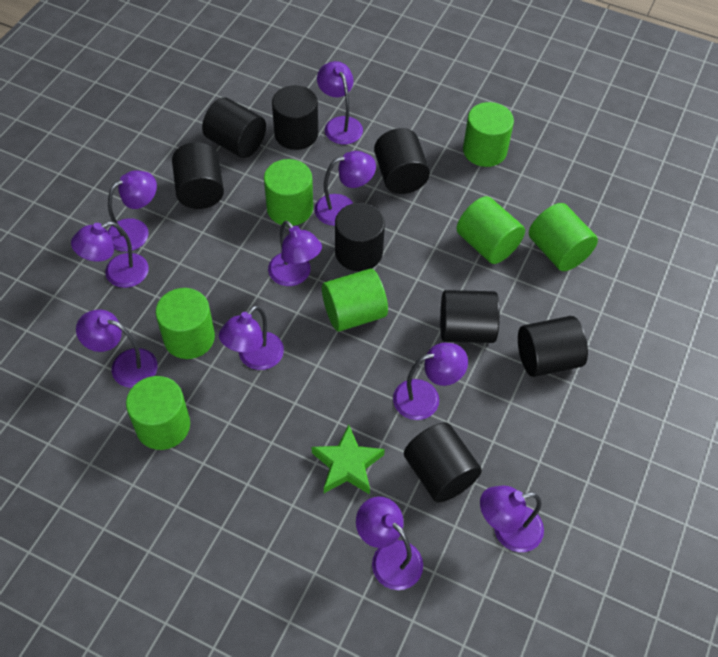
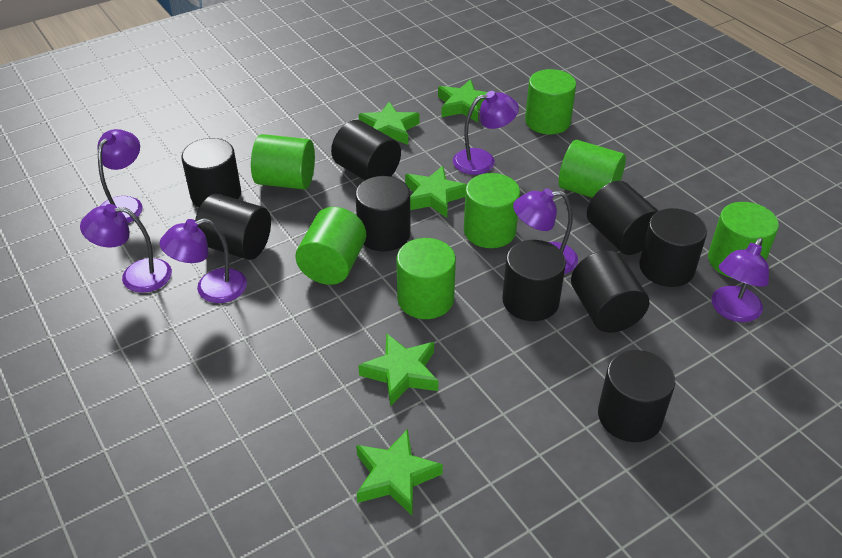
black cylinder: 8 -> 9
green star: 1 -> 5
purple lamp: 10 -> 6

